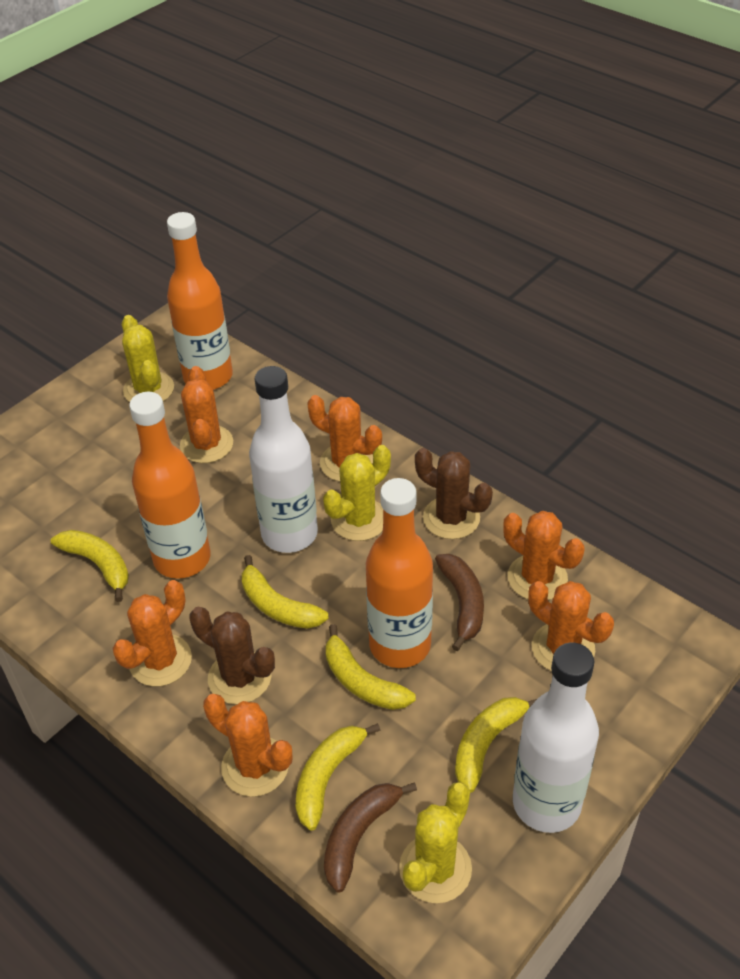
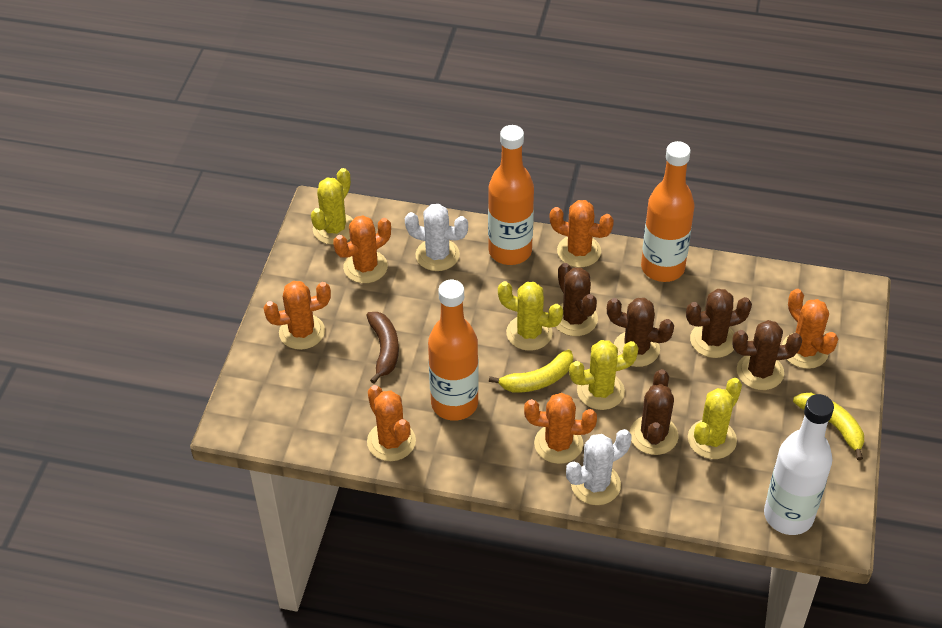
brown banana: 2 -> 1
brown cactus: 2 -> 5
white bottle: 2 -> 1
white cactus: 0 -> 2
yellow banana: 5 -> 2
yellow cactus: 3 -> 4

